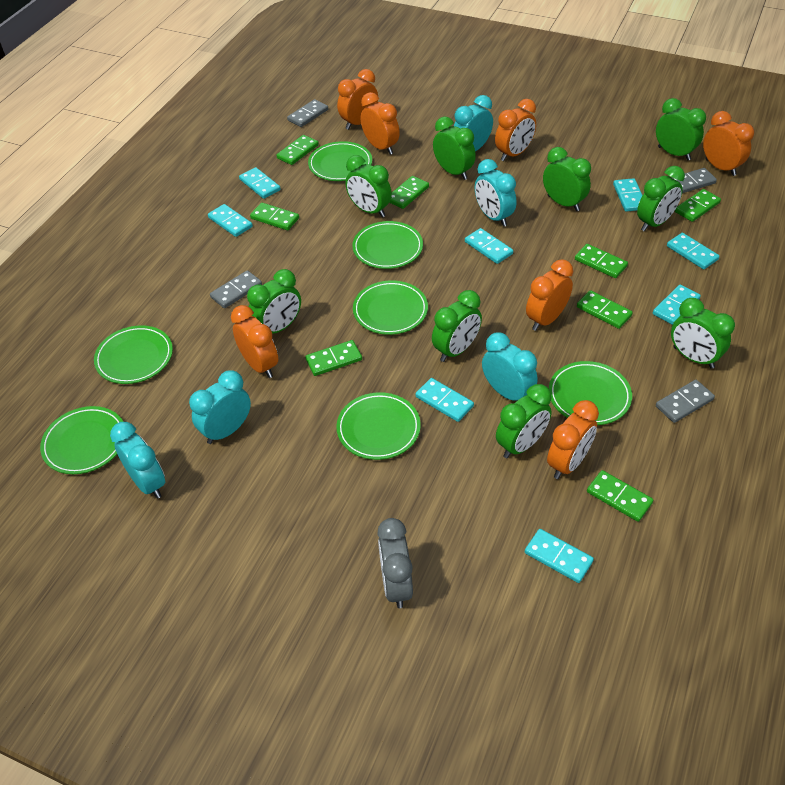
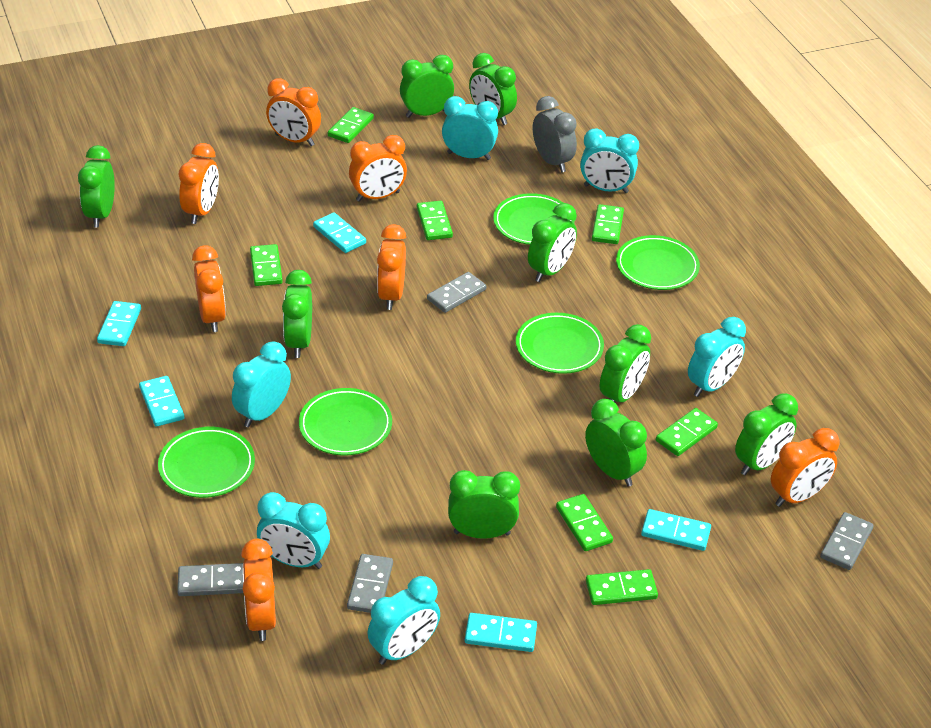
green domino: 8 -> 7
green plate: 7 -> 5
turquoise clock: 5 -> 6
turquoise domino: 8 -> 5

